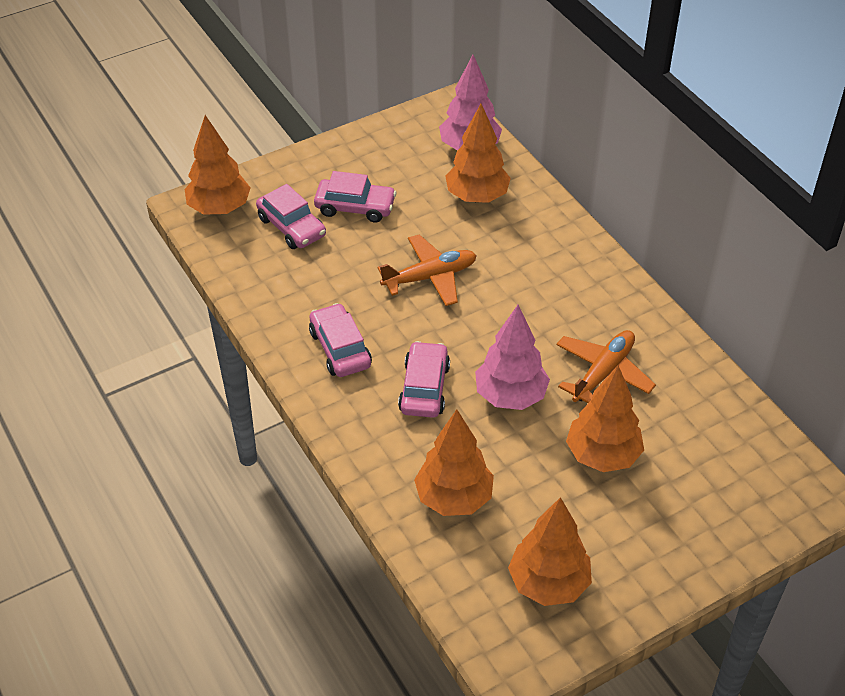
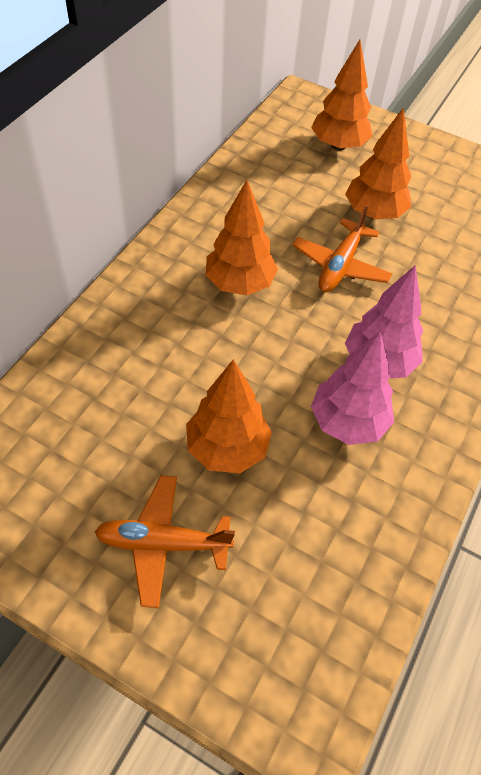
orange tree: 5 -> 4
pink car: 4 -> 0

